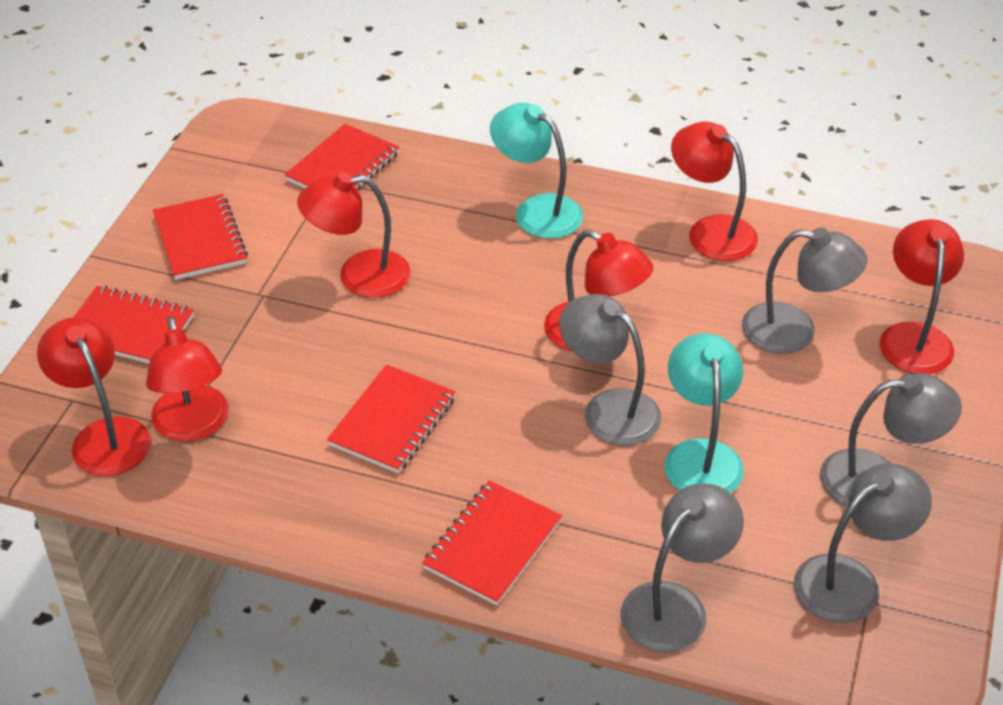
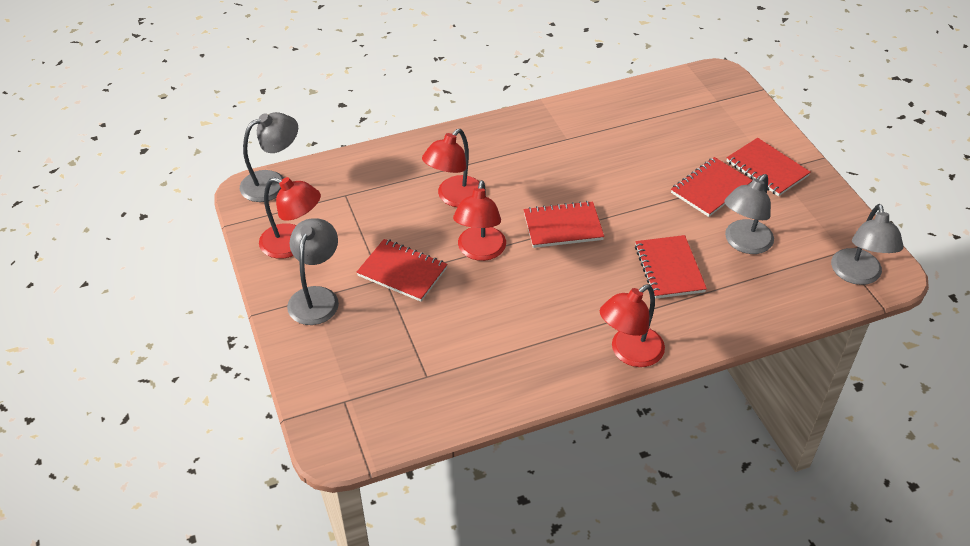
grey lamp: 5 -> 4
red lamp: 6 -> 4
turquoise lamp: 2 -> 0

